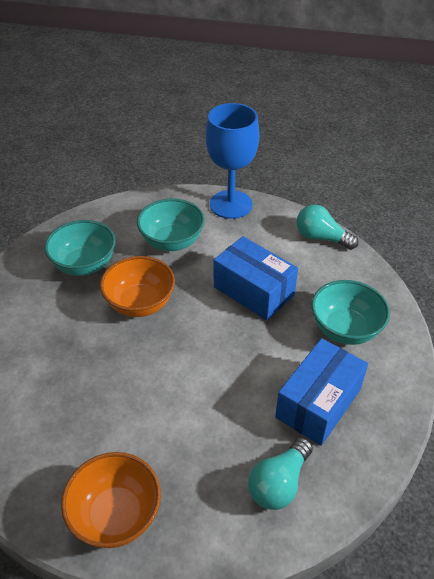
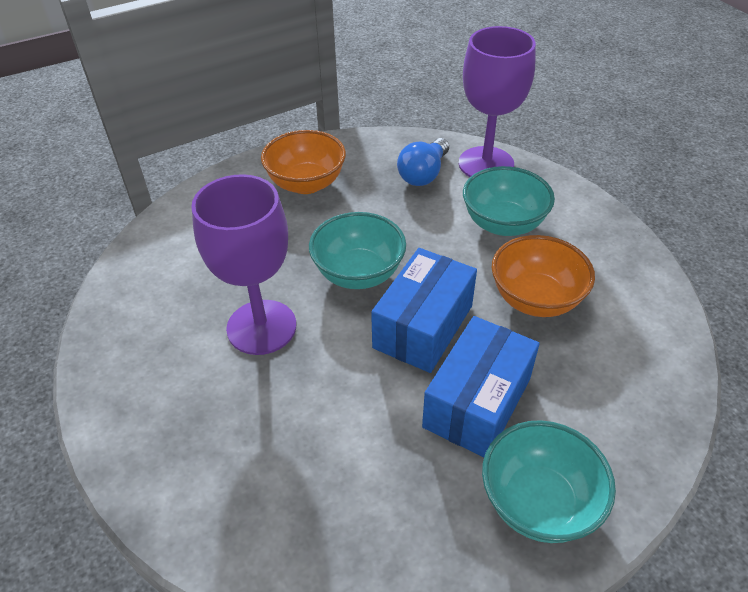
blue goblet: 1 -> 0
blue light bulb: 0 -> 1
purple goblet: 0 -> 2
turquoise light bulb: 2 -> 0

